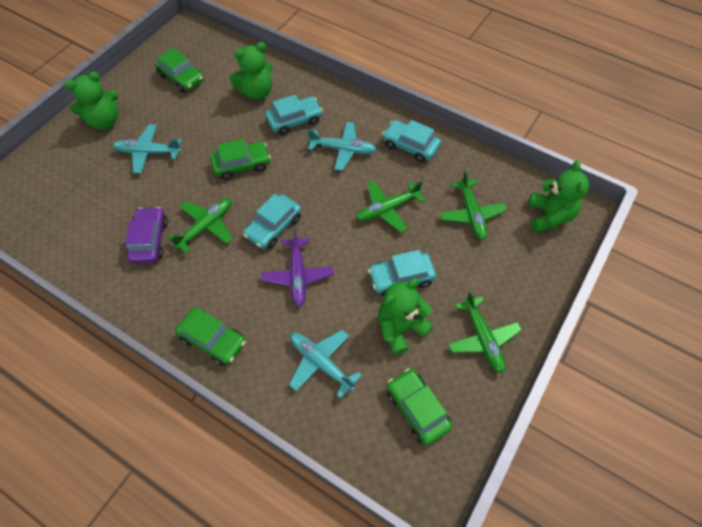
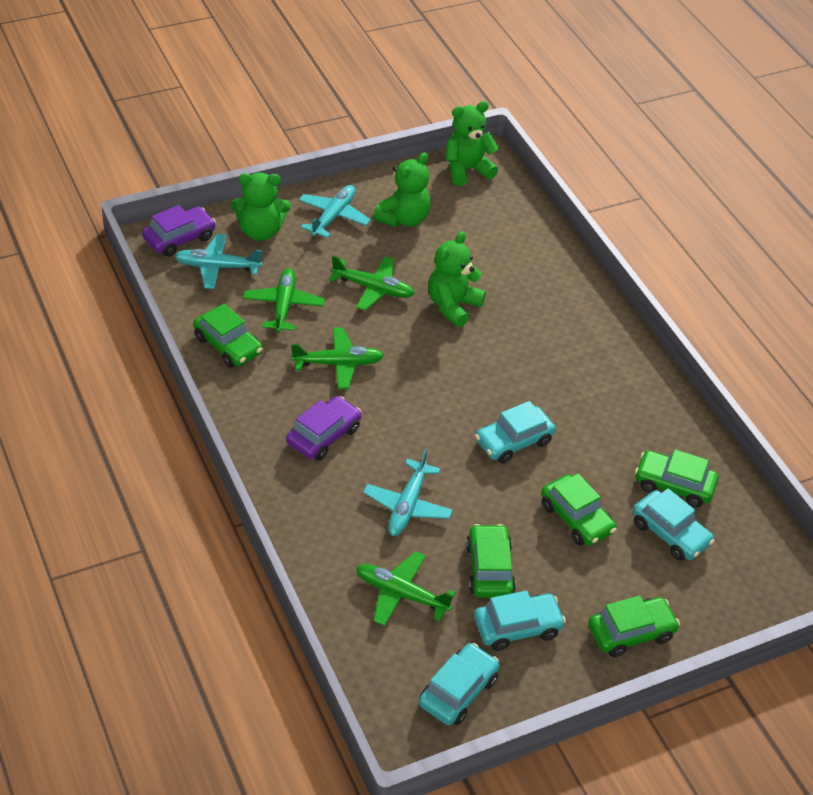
green car: 4 -> 5
purple car: 1 -> 2
purple plane: 1 -> 0

